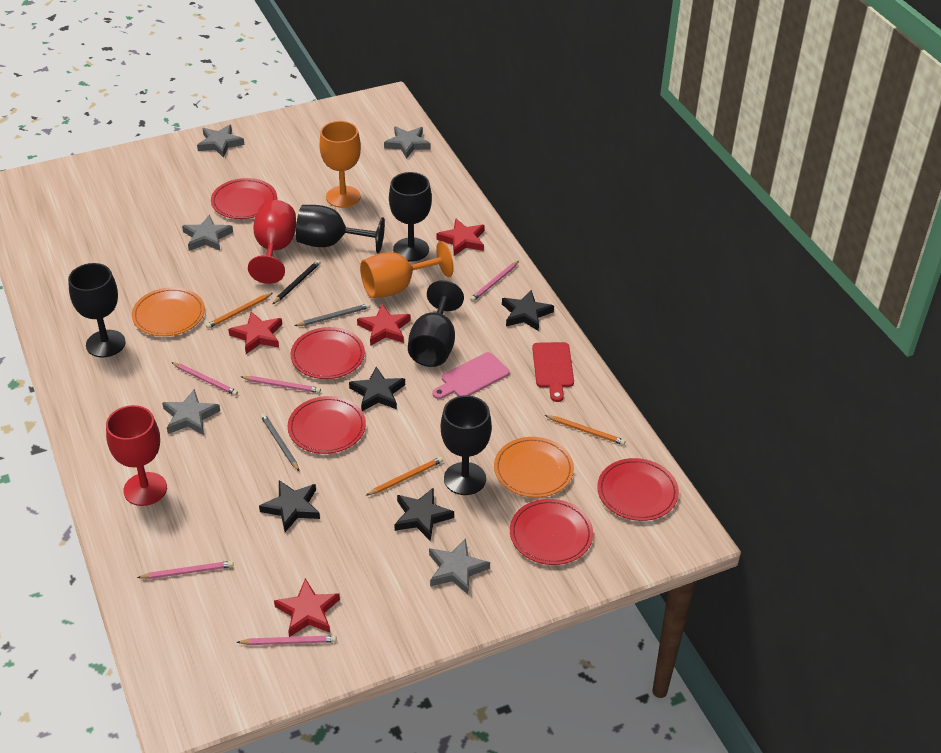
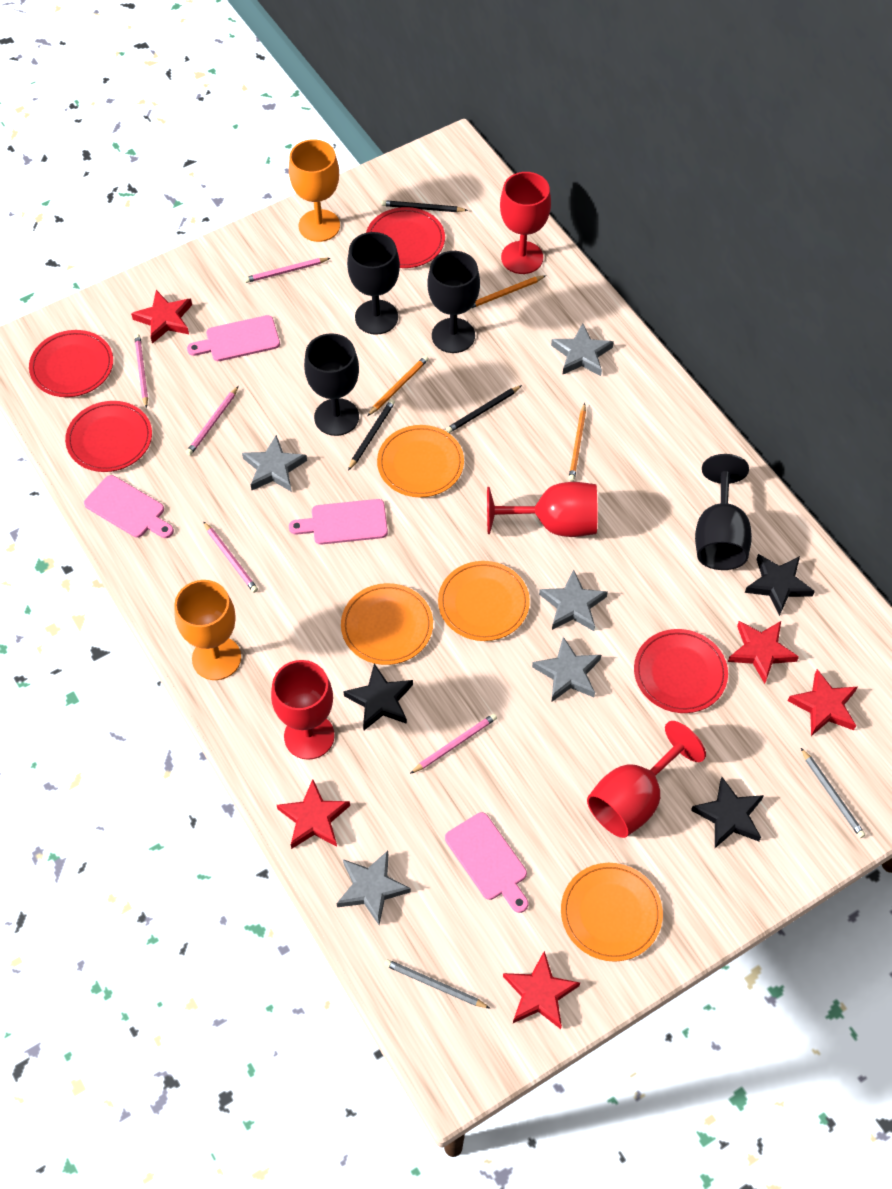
black goblet: 5 -> 4
black pencil: 1 -> 3
black star: 4 -> 3
orange plate: 2 -> 4
pink cutting board: 1 -> 4
red cutting board: 1 -> 0
red goblet: 2 -> 4
red plate: 5 -> 4
red star: 4 -> 5

